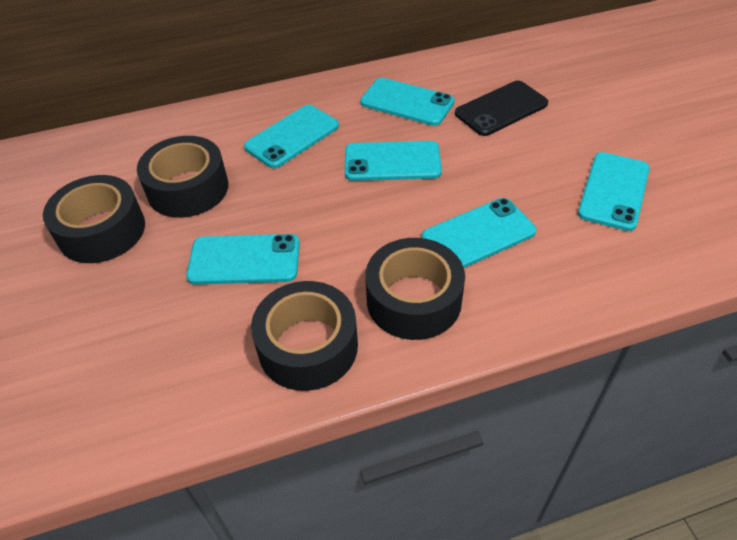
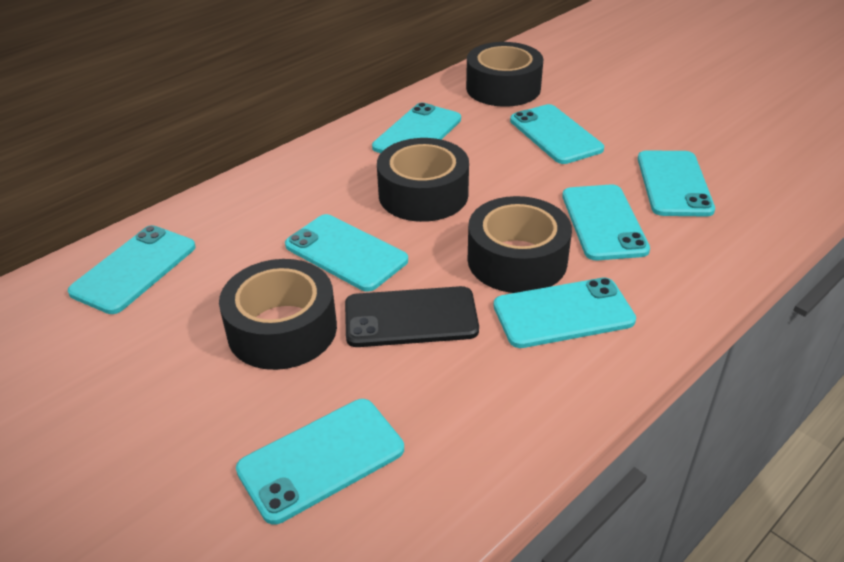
turquoise phone: 6 -> 8

